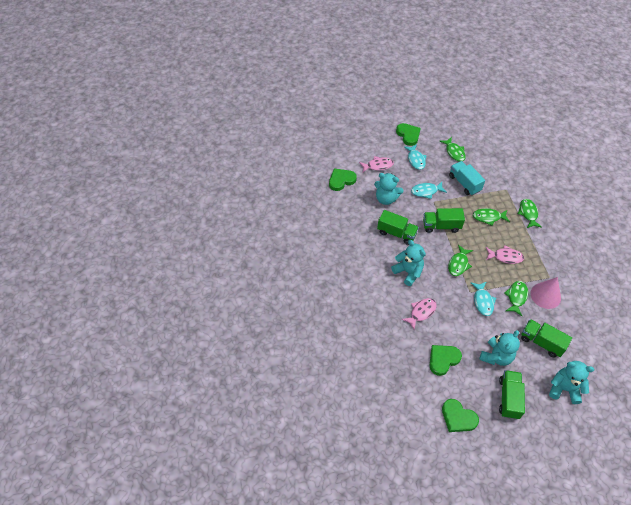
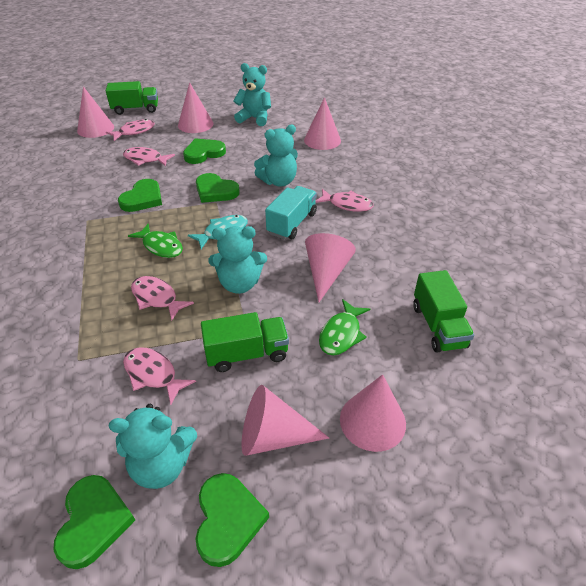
green fish: 5 -> 2
green heart: 4 -> 5
green truck: 4 -> 3
pink cone: 1 -> 6
pink fish: 3 -> 5
turquoise fish: 3 -> 1

